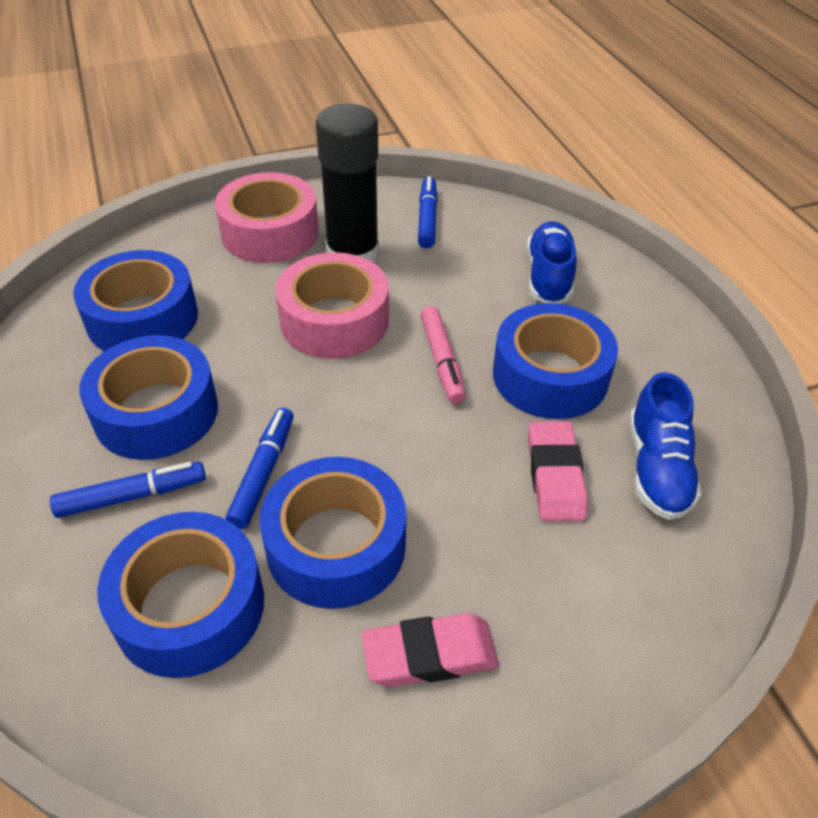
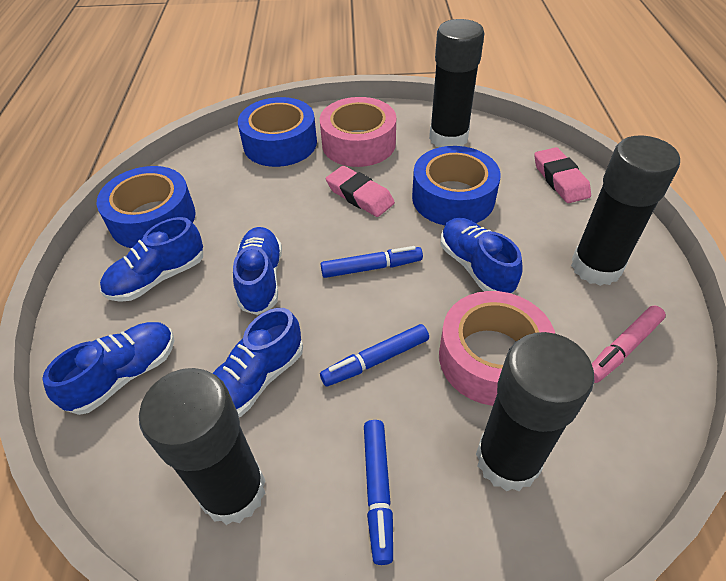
black glue stick: 1 -> 4
blue shoe: 2 -> 5
blue tape: 5 -> 3

